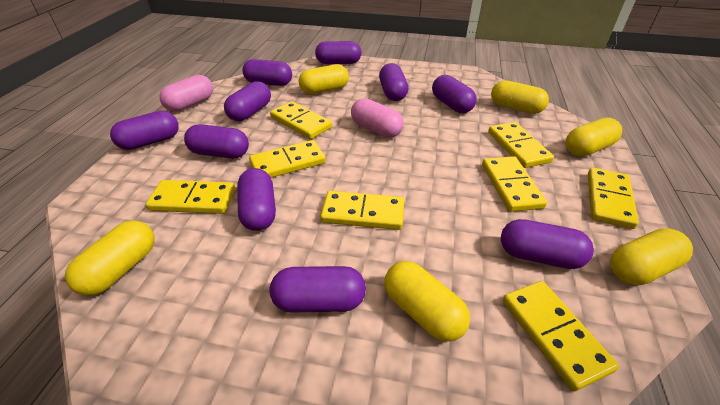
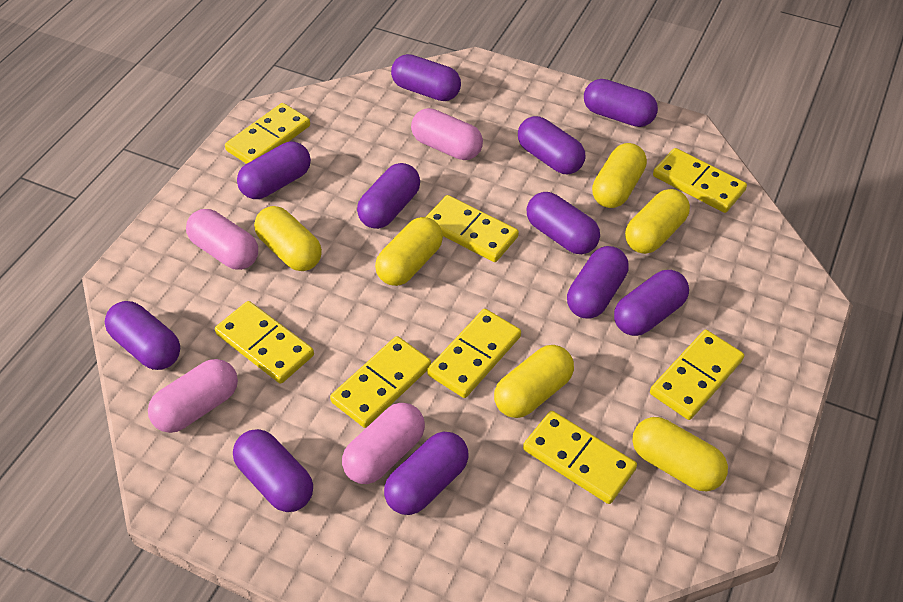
pink capsule: 2 -> 4
purple capsule: 10 -> 11

